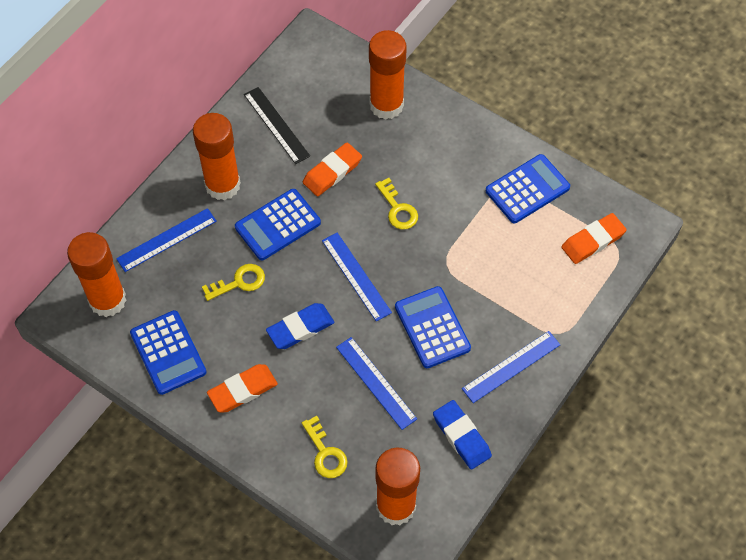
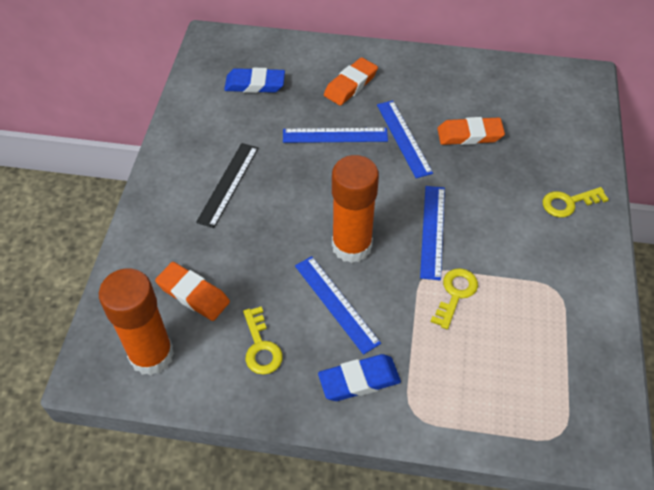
blue calculator: 4 -> 0
orange glue stick: 4 -> 2

